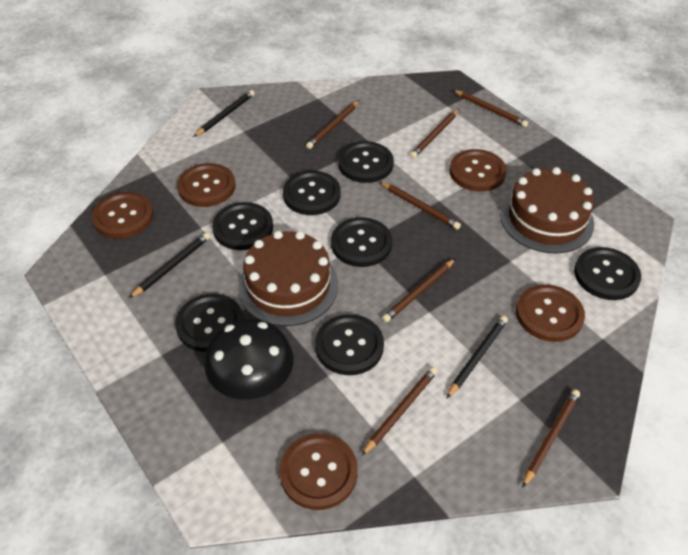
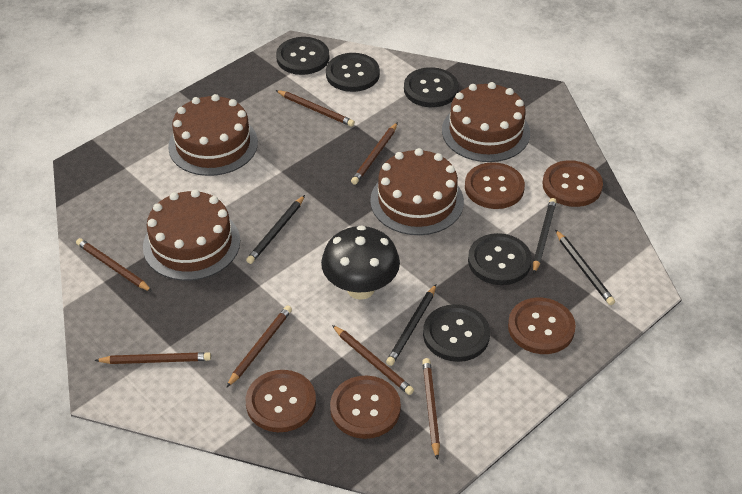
black button: 7 -> 5
black pencil: 3 -> 4
brown cake: 2 -> 4

